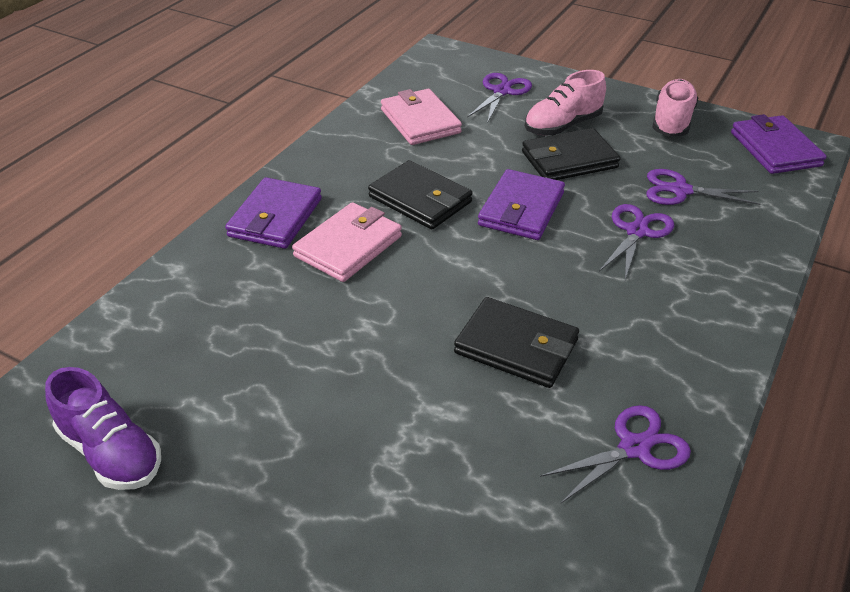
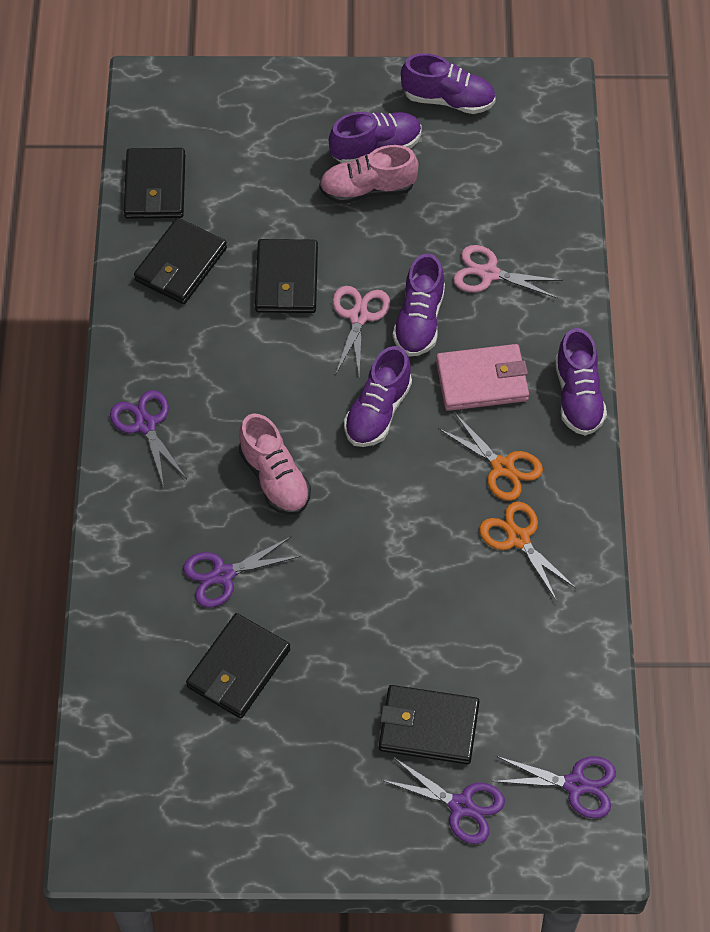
black wallet: 3 -> 5
orange scissors: 0 -> 2
pink scissors: 0 -> 2
pink wallet: 2 -> 1
purple shoe: 1 -> 5
purple wallet: 3 -> 0

